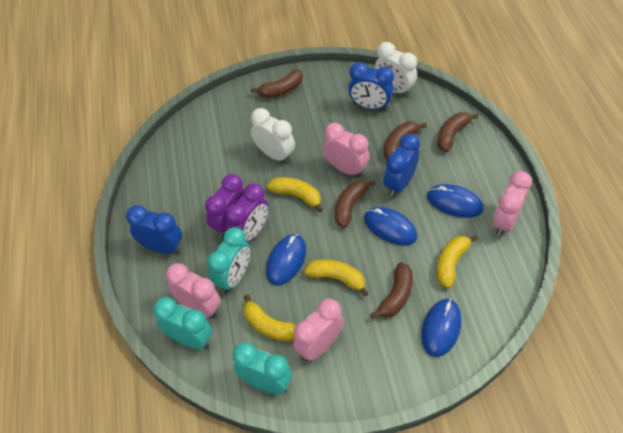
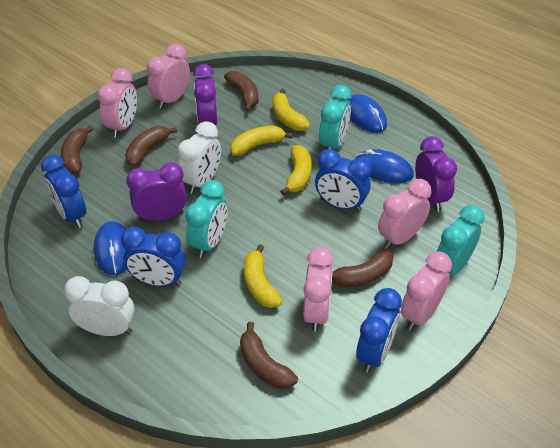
blue clock: 3 -> 4
blue mouse: 4 -> 3
pink clock: 4 -> 5
purple clock: 2 -> 3

